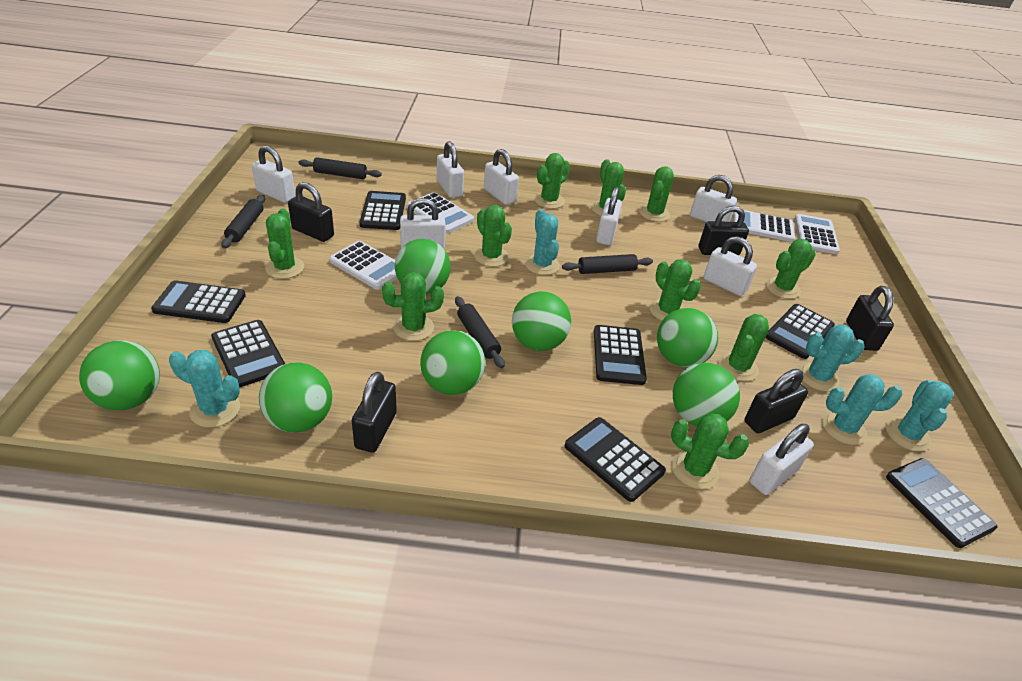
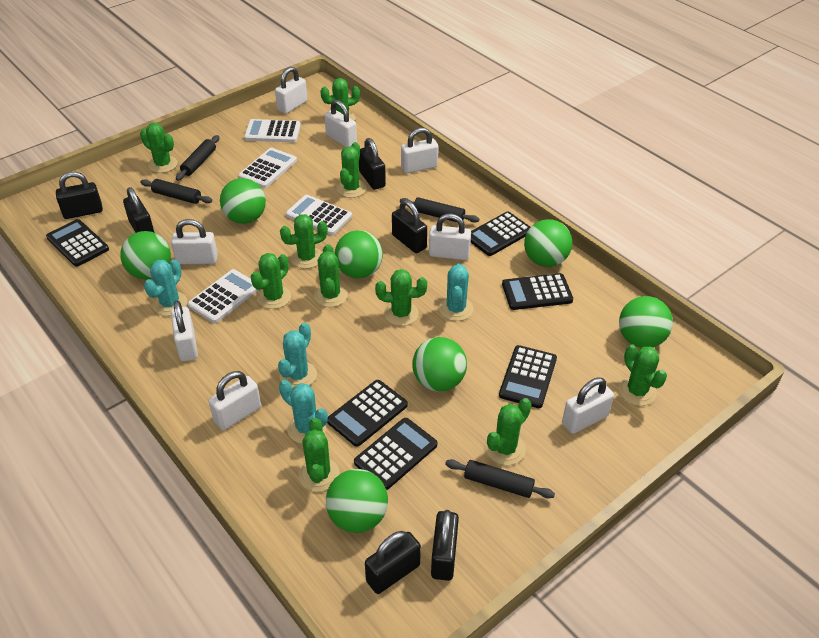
black calculator: 7 -> 6
black padlock: 5 -> 6
turquoise cactus: 5 -> 4

